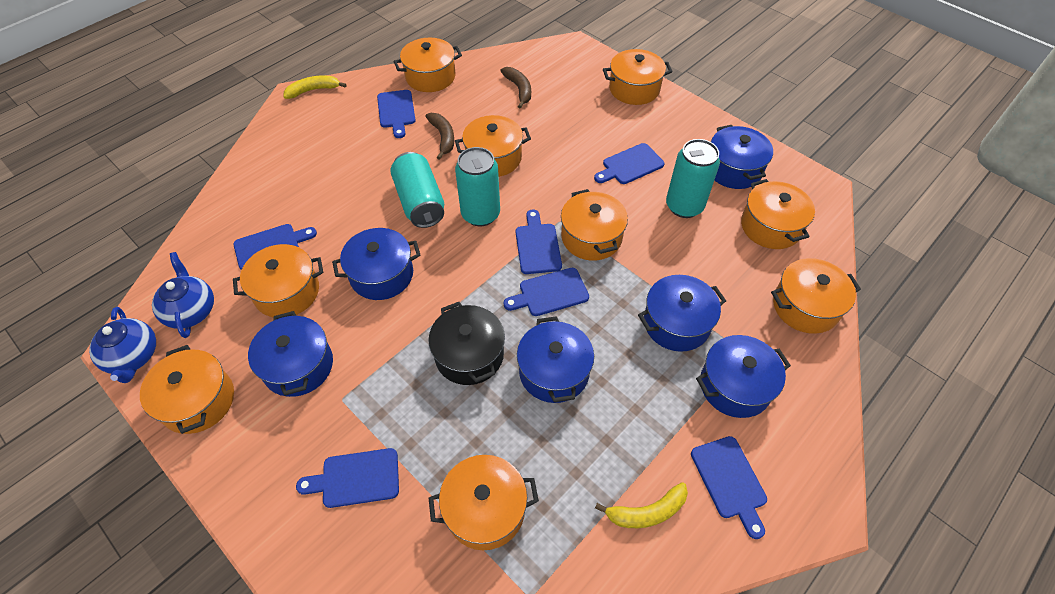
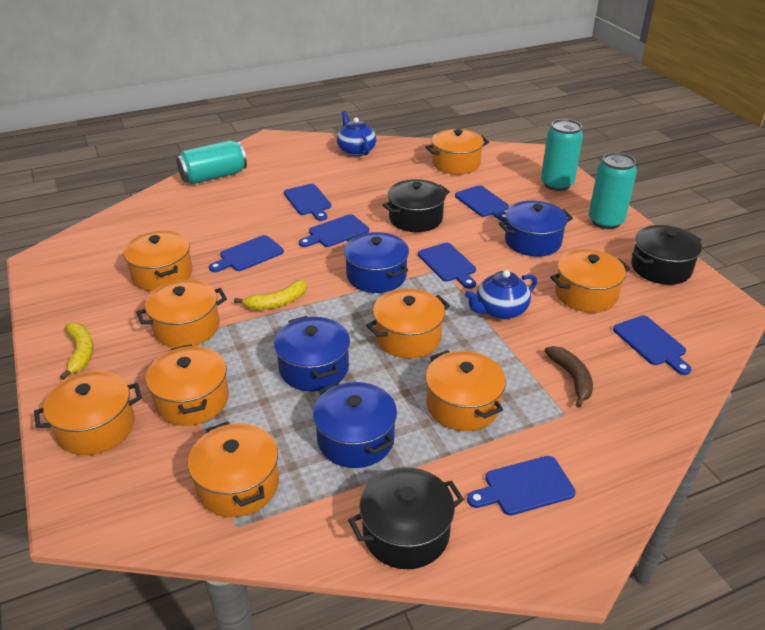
black pot: 1 -> 3
blue pot: 6 -> 4
brown banana: 2 -> 1

